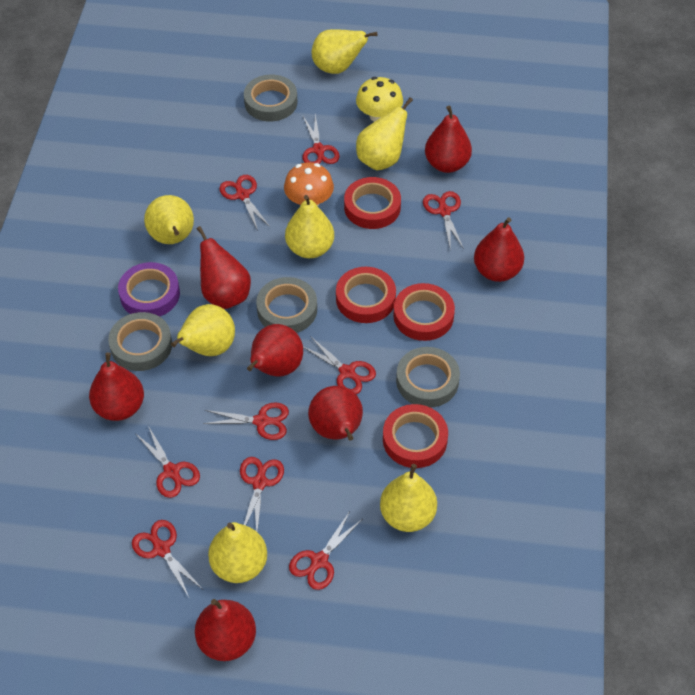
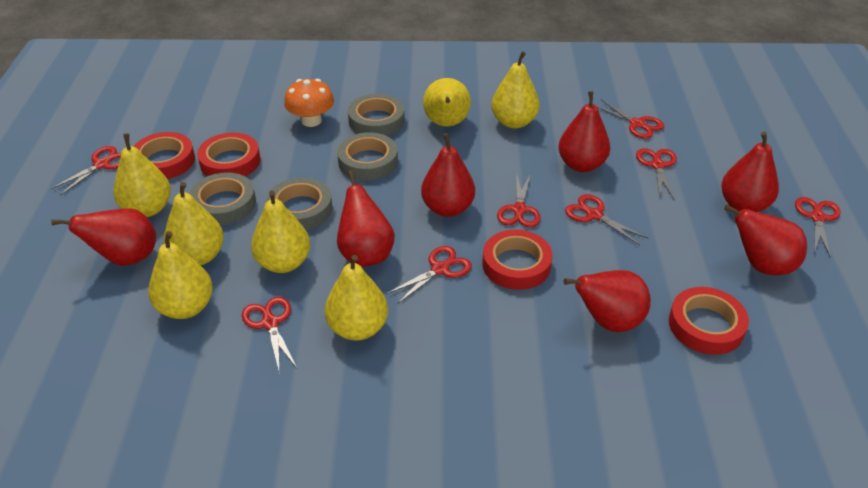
purple tape: 1 -> 0
red scissors: 9 -> 8
yellow mushroom: 1 -> 0

